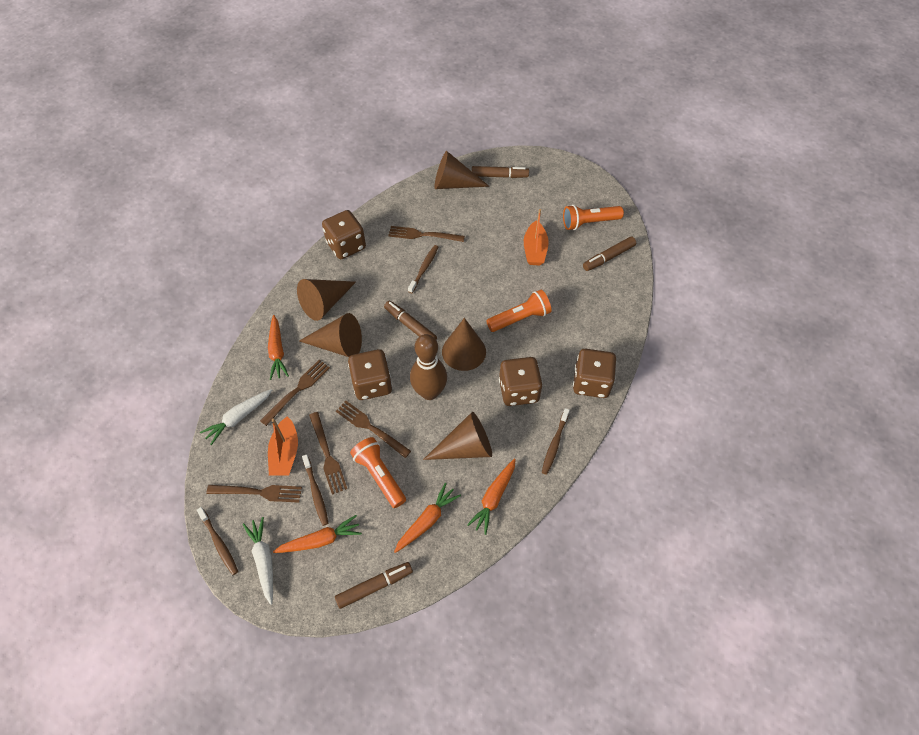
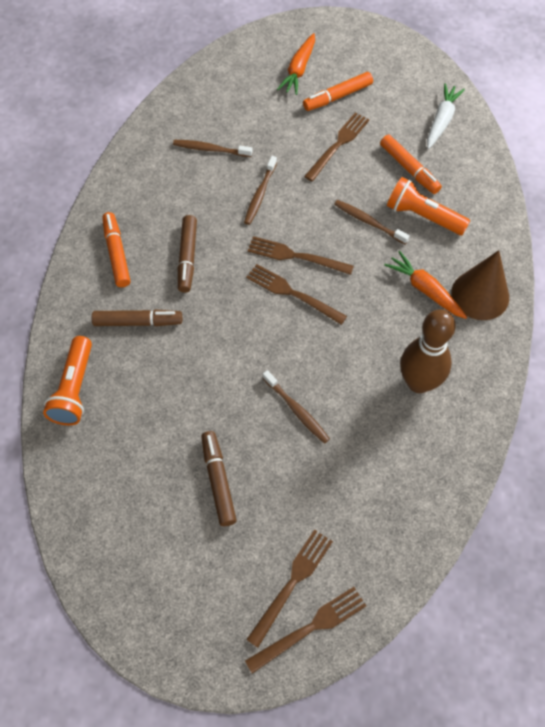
brown cone: 5 -> 1
brown dice: 4 -> 0
brown marker: 4 -> 3
orange boat: 2 -> 0
orange carrot: 4 -> 2
orange flashlight: 3 -> 2
orange marker: 0 -> 3
white carrot: 2 -> 1

